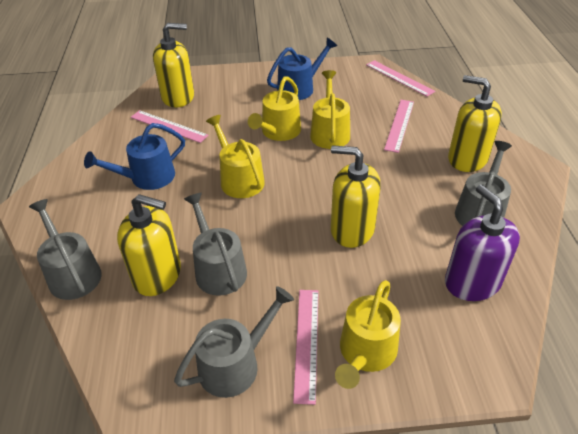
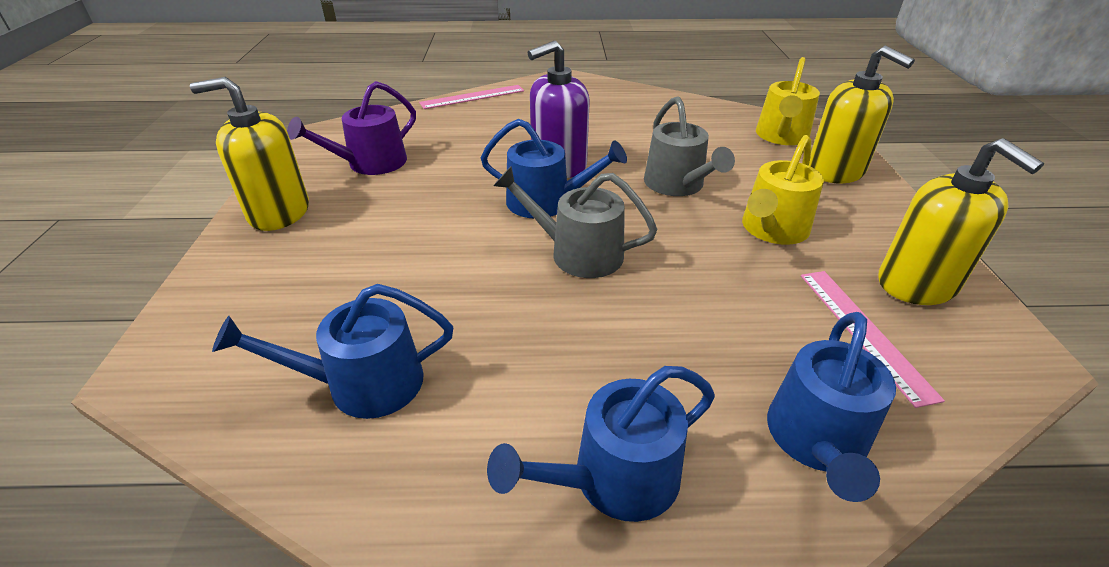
blue watering can: 2 -> 4
grey watering can: 4 -> 2
pink ruler: 4 -> 2
purple watering can: 0 -> 1
yellow soap dispenser: 4 -> 3
yellow watering can: 4 -> 2

